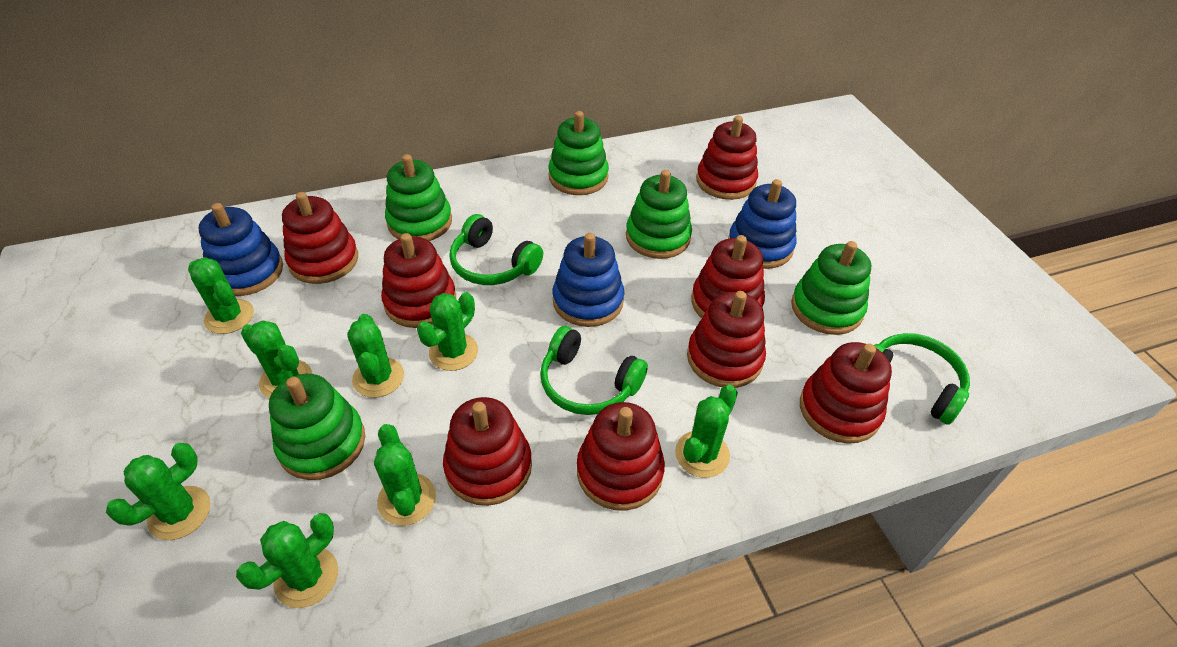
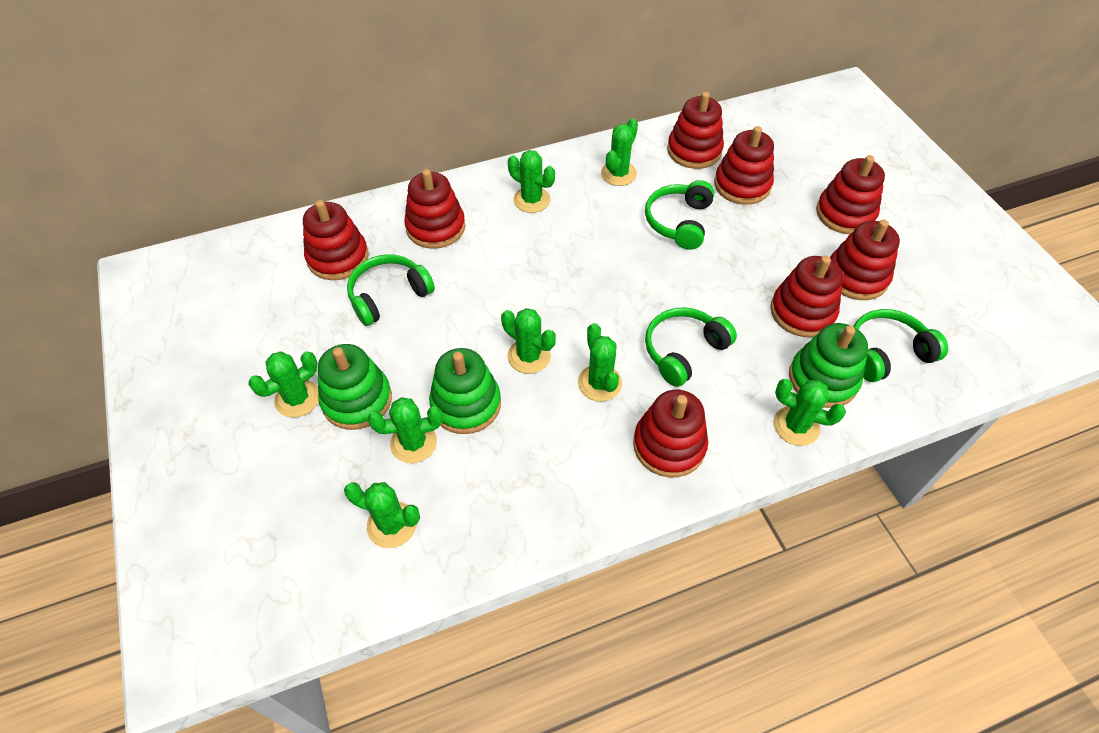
blue stacking toy: 3 -> 0
green headphones: 3 -> 4
green stacking toy: 5 -> 3

